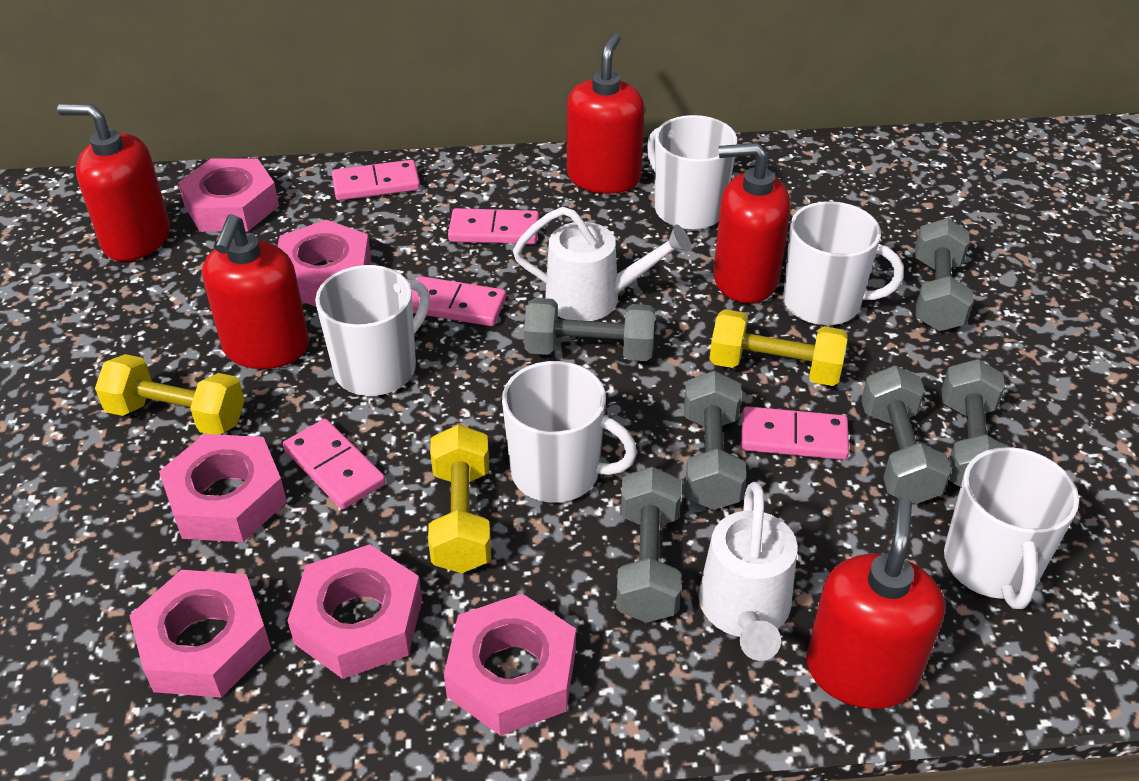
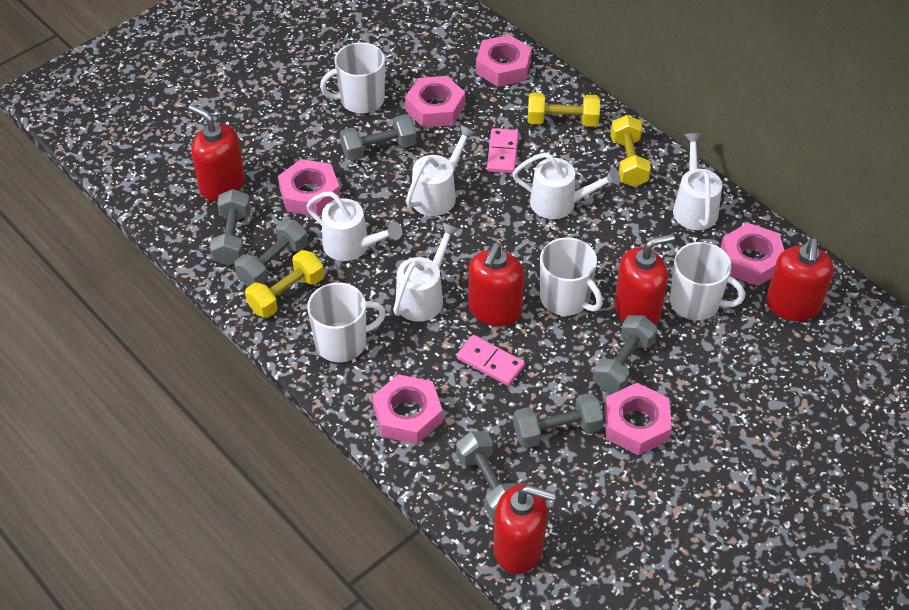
pink domino: 5 -> 2
white mug: 5 -> 4
white watering can: 2 -> 5

